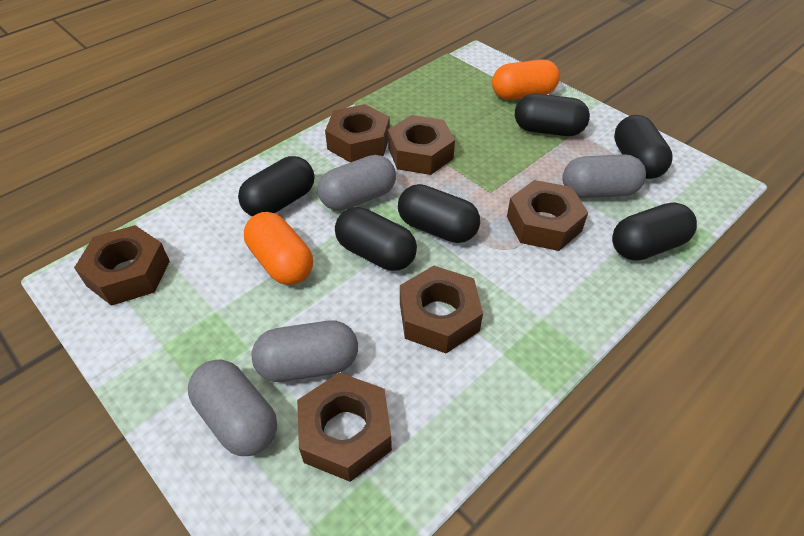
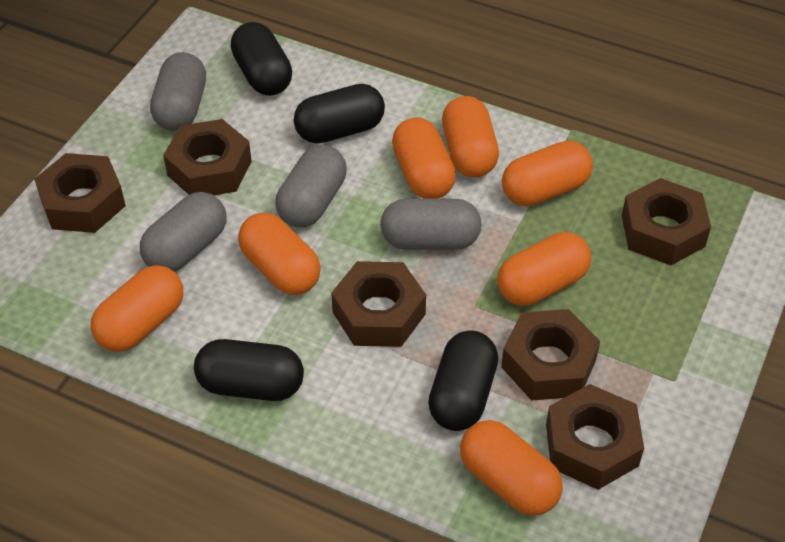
black capsule: 6 -> 4
orange capsule: 2 -> 7

